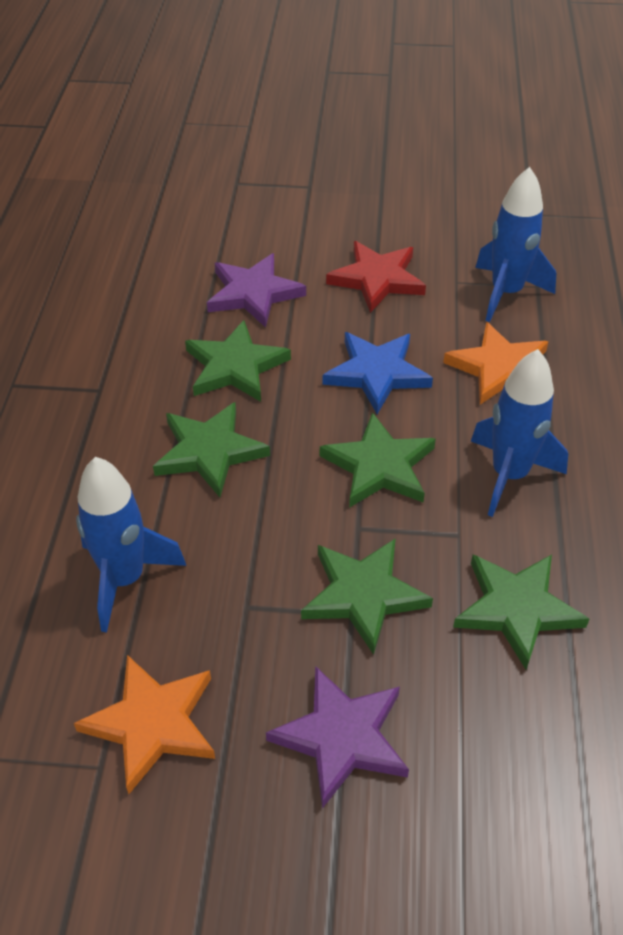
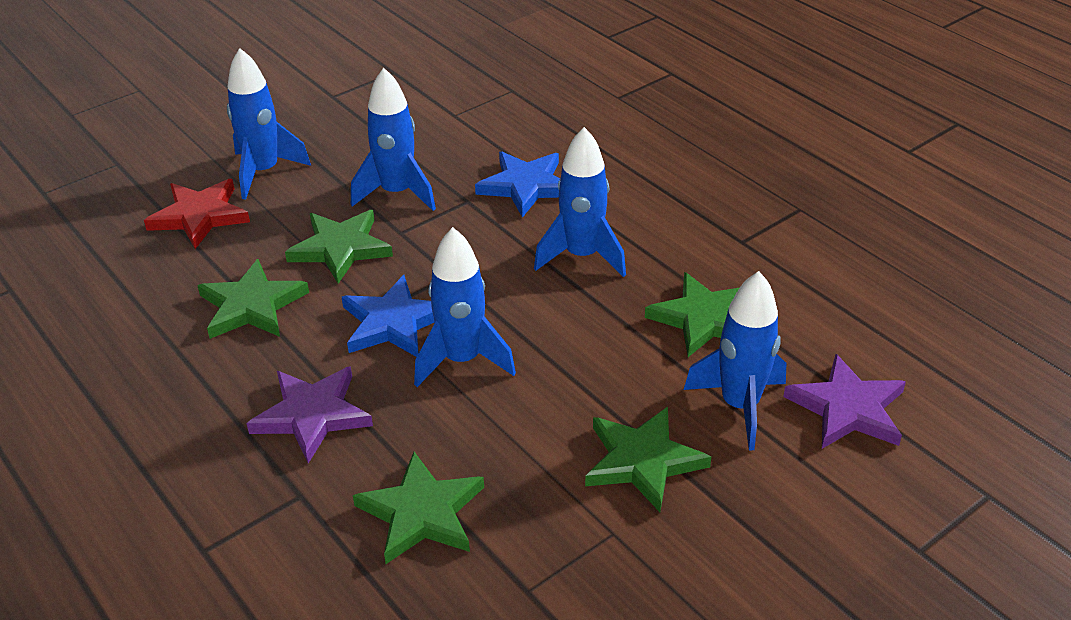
blue rocket: 3 -> 5
blue star: 1 -> 2
orange star: 2 -> 0

